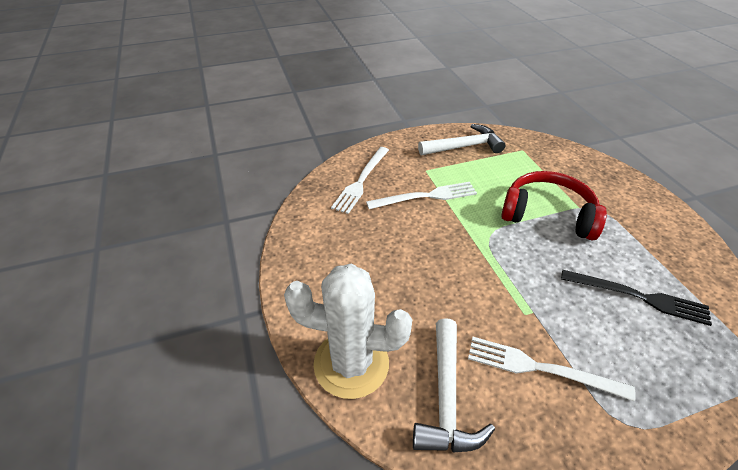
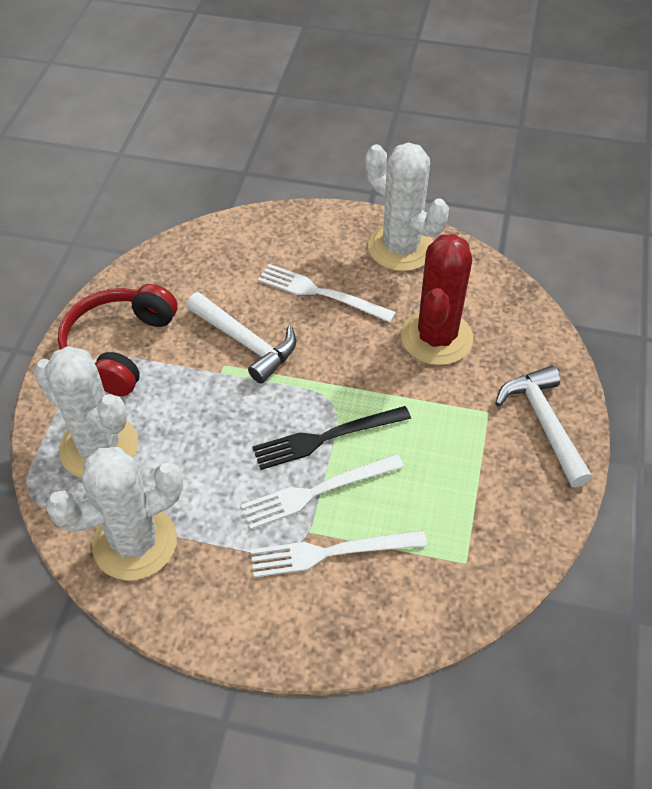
red cactus: 0 -> 1
white cactus: 1 -> 3

